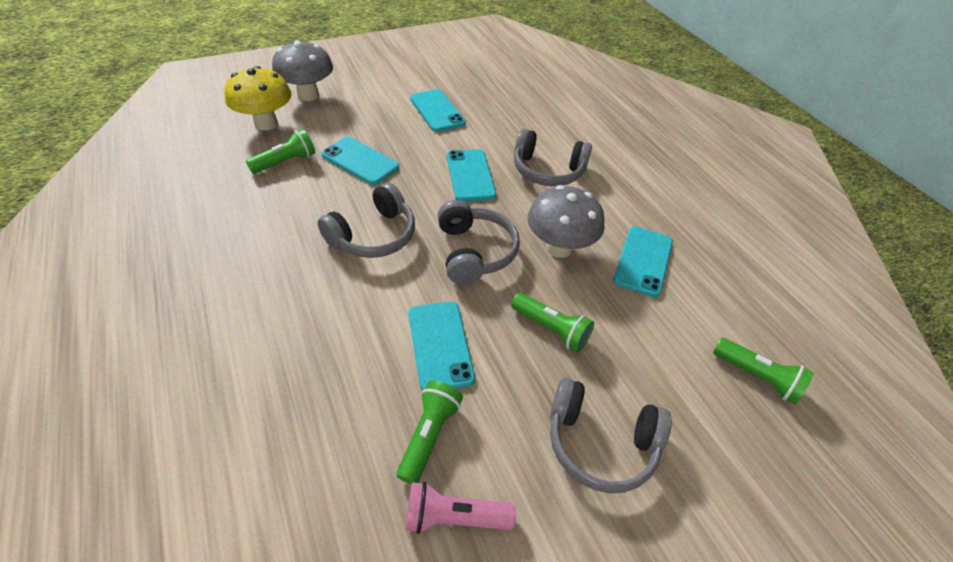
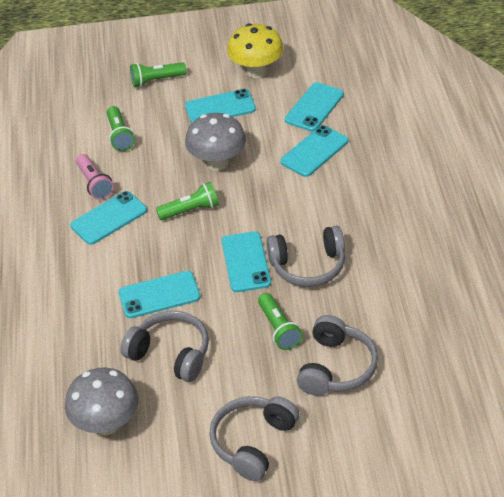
turquoise phone: 5 -> 6

